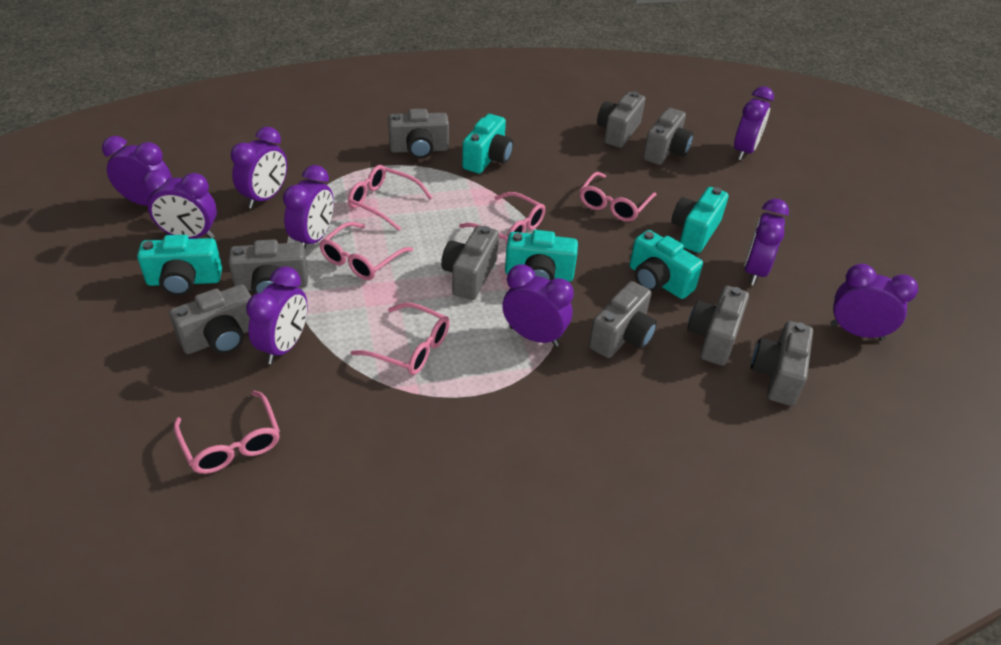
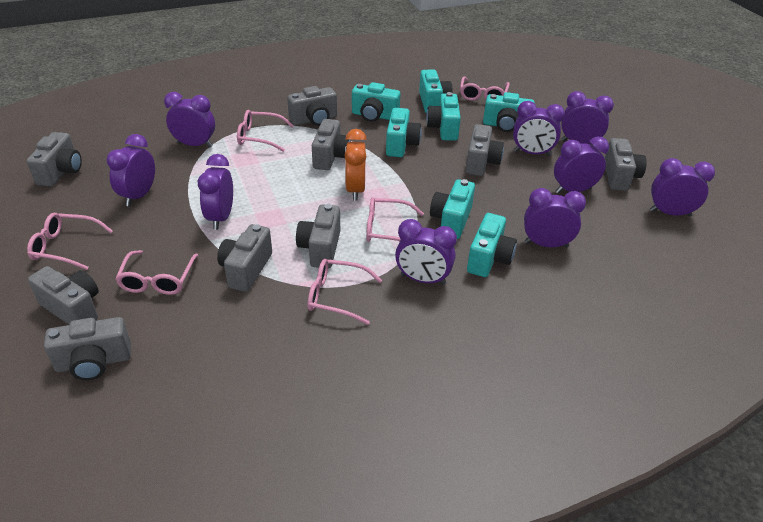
orange clock: 0 -> 1
turquoise camera: 5 -> 7

